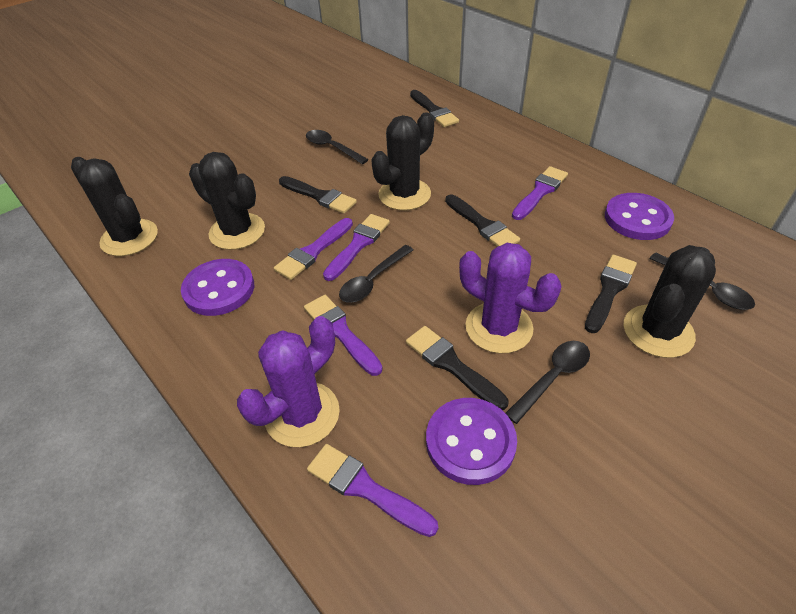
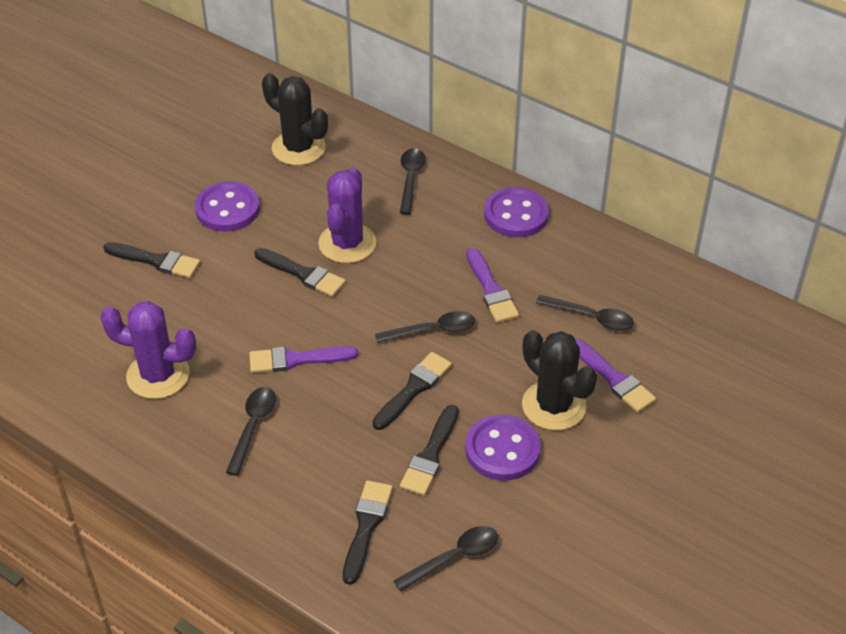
black cactus: 4 -> 2
black spoon: 4 -> 5
purple brush: 5 -> 3

